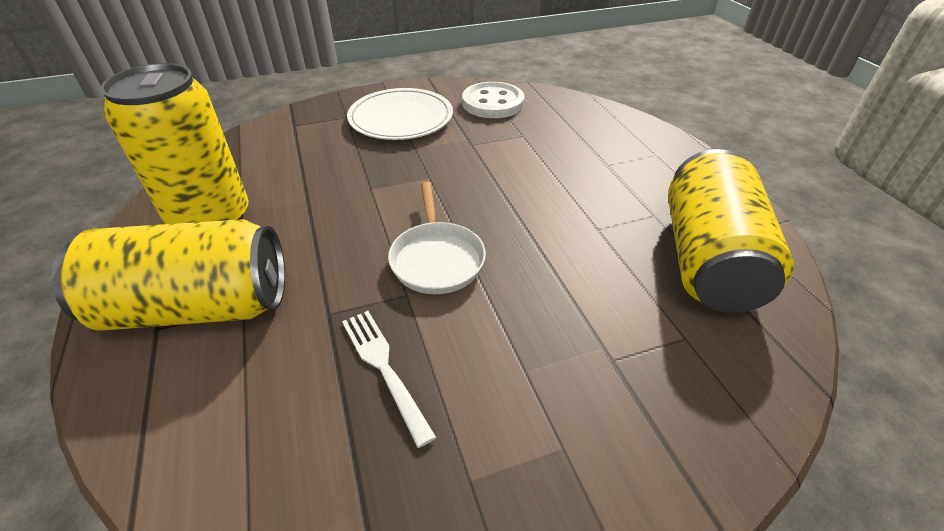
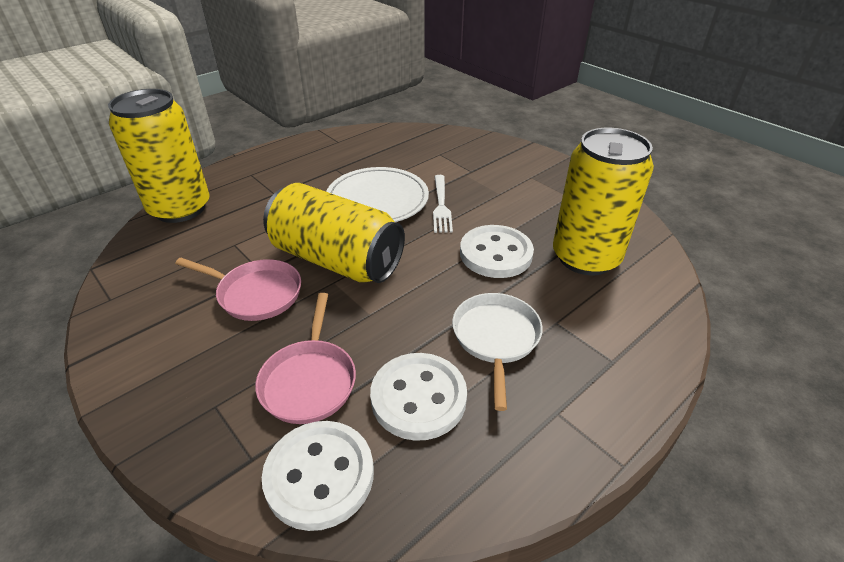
pink pan: 0 -> 2
white button: 1 -> 3

